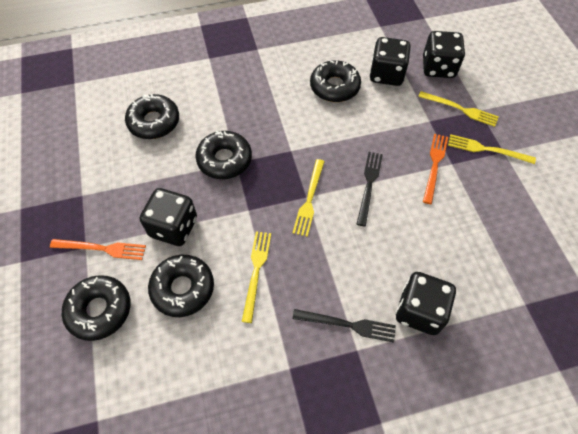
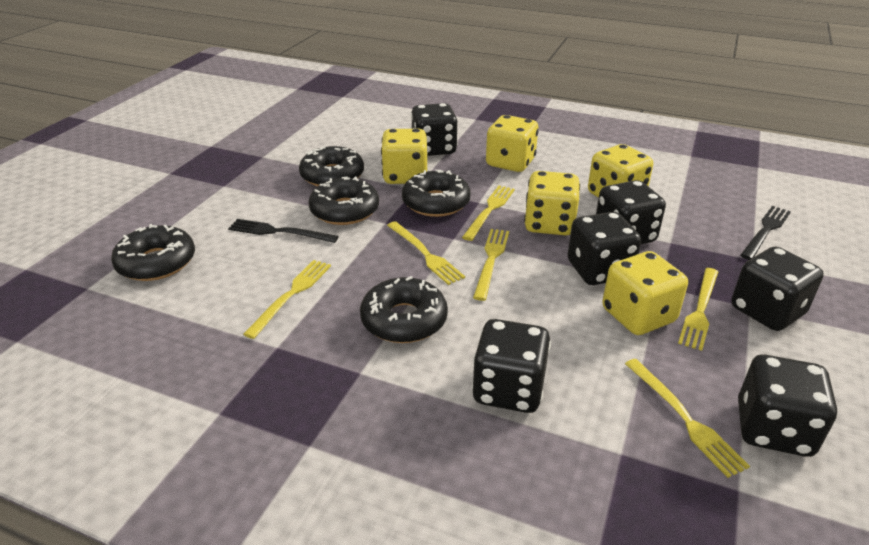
black dice: 4 -> 6
orange fork: 2 -> 0
yellow dice: 0 -> 5
yellow fork: 4 -> 6

